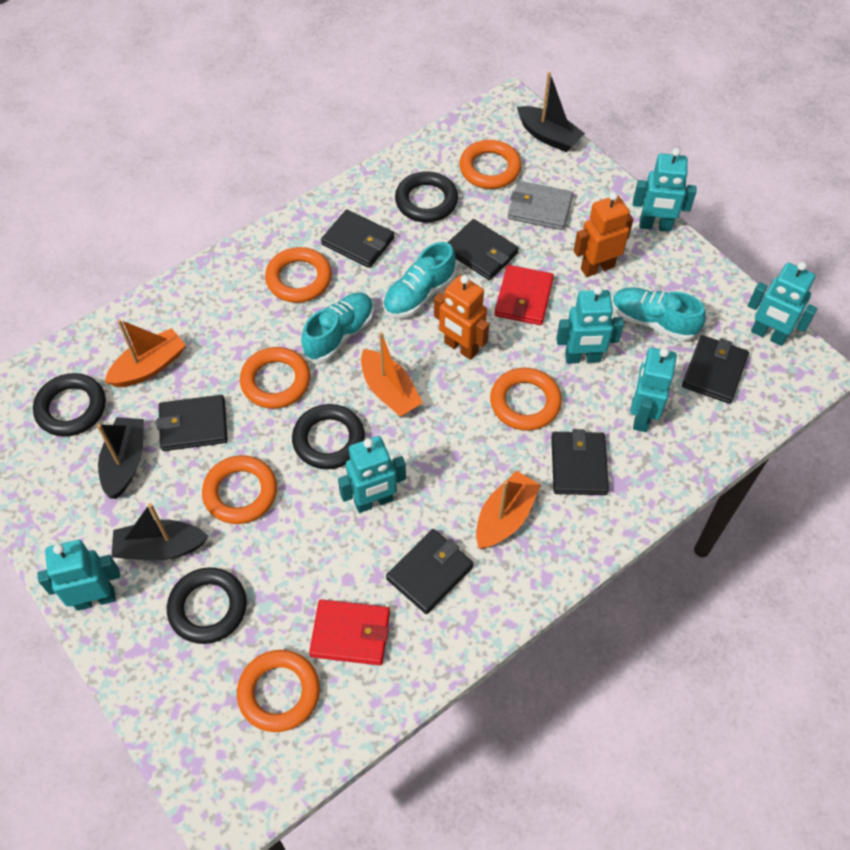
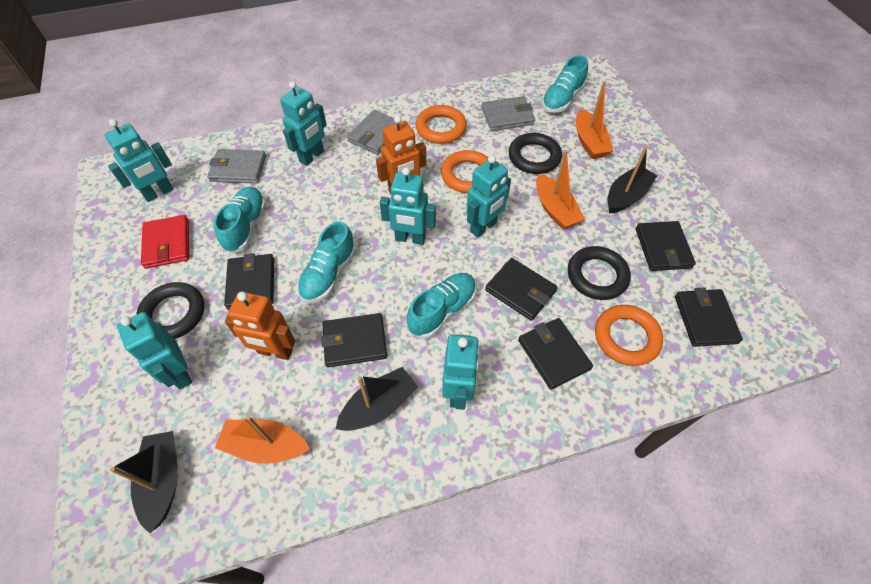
black ring: 4 -> 3
grey wallet: 1 -> 3
orange ring: 6 -> 3
red wallet: 2 -> 1
turquoise shoe: 3 -> 4

